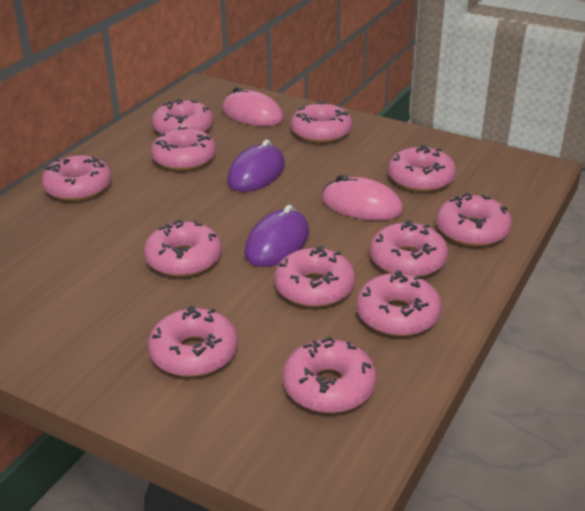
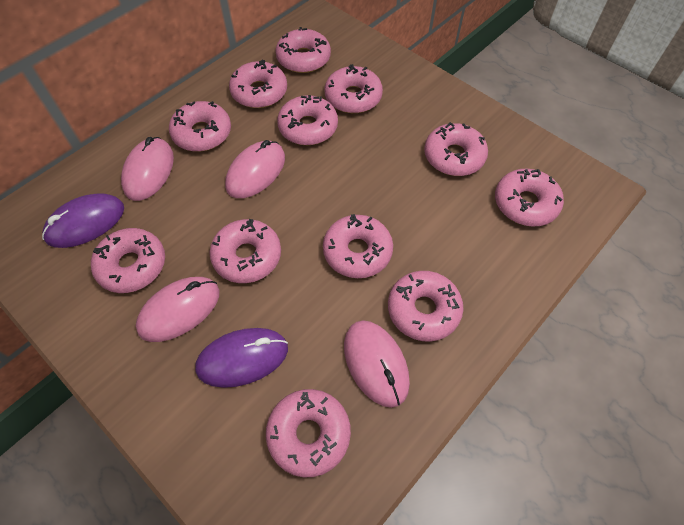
pink mouse: 2 -> 4

